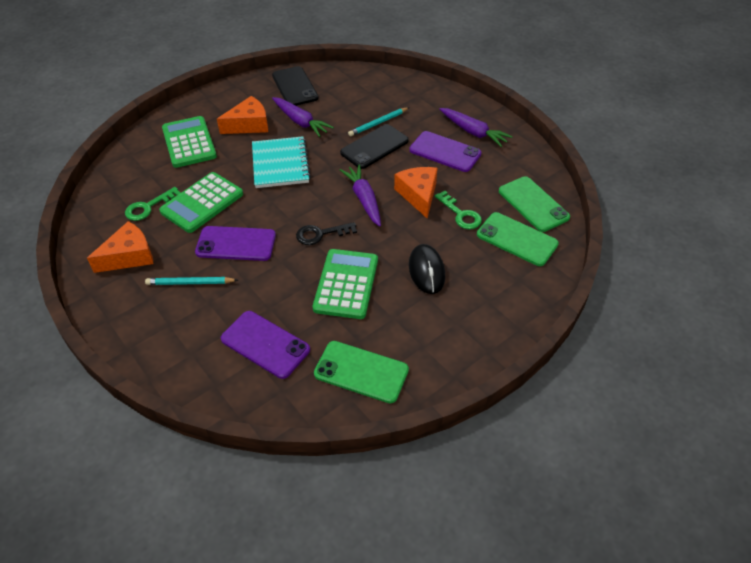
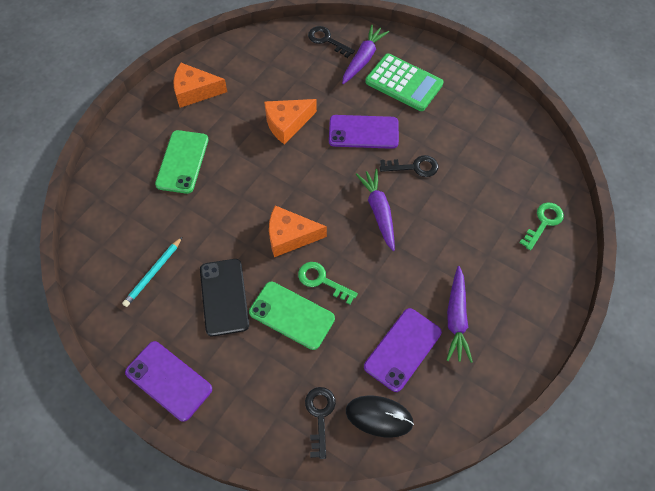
black key: 1 -> 3
black phone: 2 -> 1
green calculator: 3 -> 1
green phone: 3 -> 2
turquoise notebook: 1 -> 0
turquoise pencil: 2 -> 1

